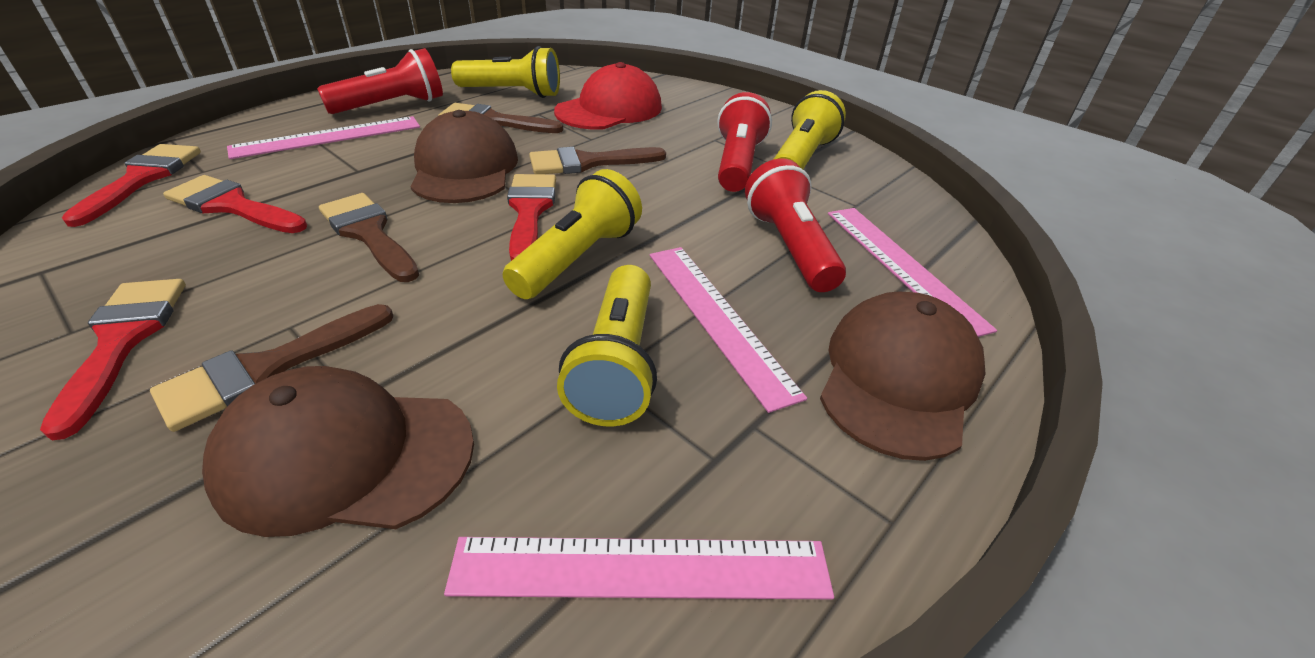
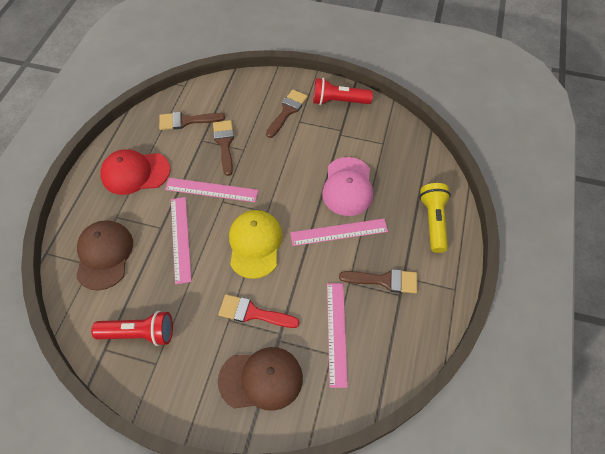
brown cap: 3 -> 2
pink cap: 0 -> 1
red brush: 4 -> 1
red flashlight: 3 -> 2
yellow cap: 0 -> 1
yellow flashlight: 4 -> 1

